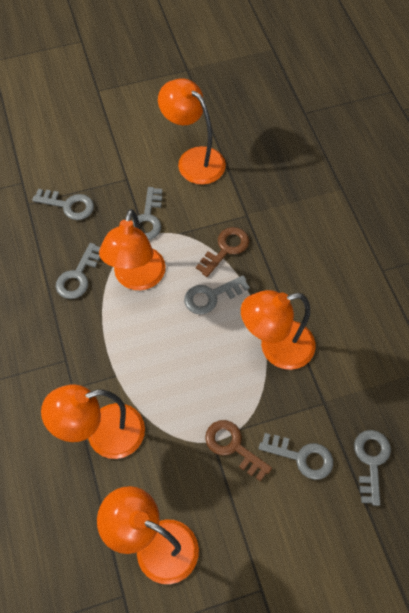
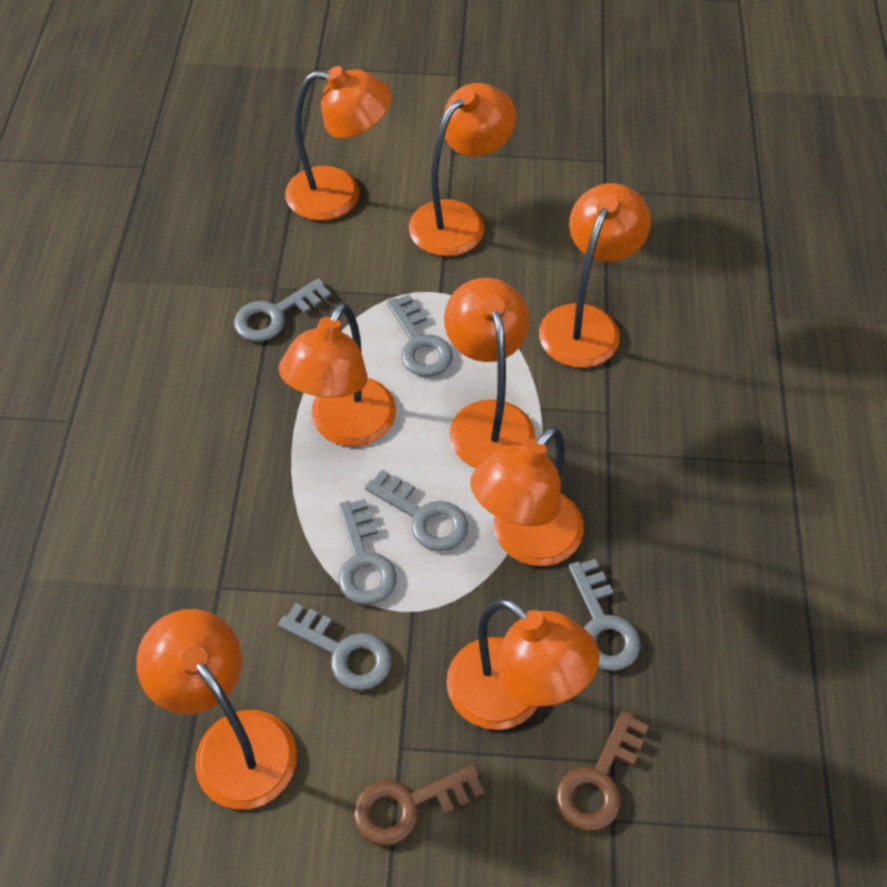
orange lamp: 5 -> 8

